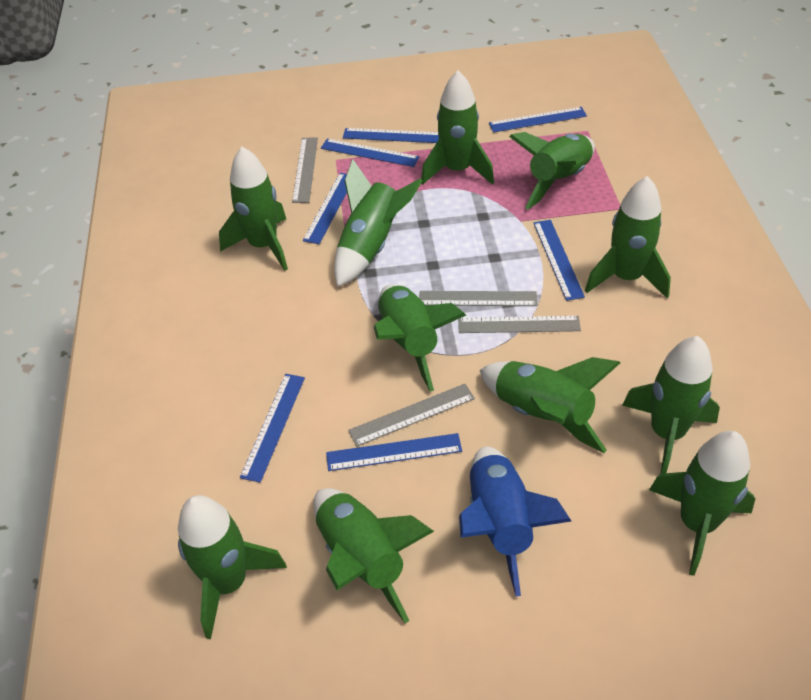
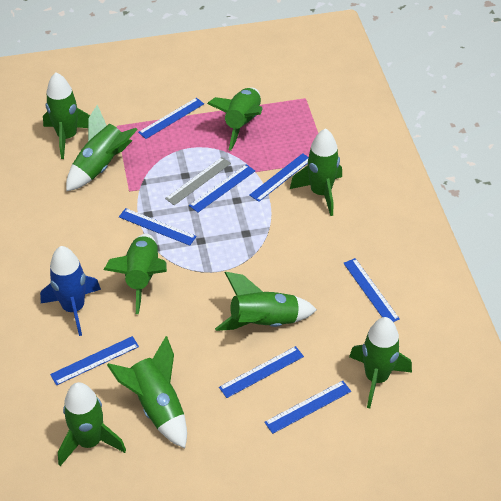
blue ruler: 7 -> 8
green rocket: 11 -> 9
grey ruler: 4 -> 1

